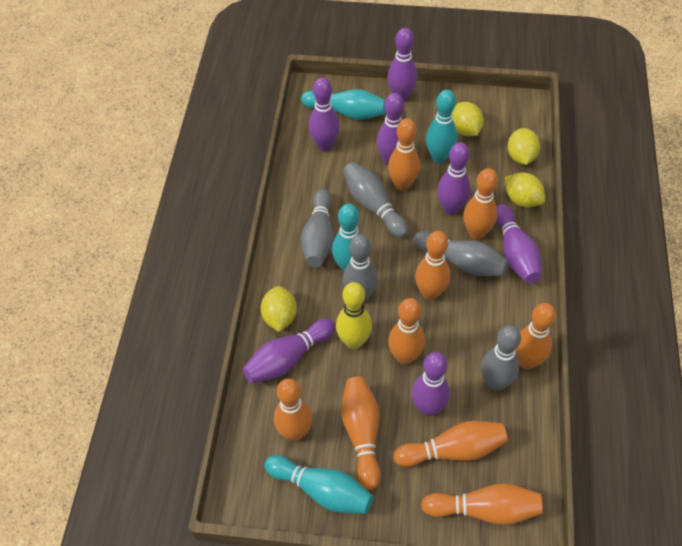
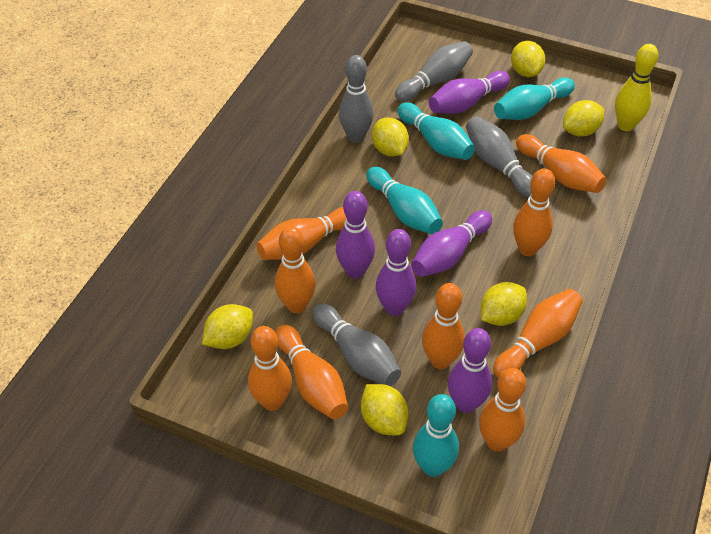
grey bowling pin: 5 -> 4
purple bowling pin: 7 -> 5
yellow lemon: 4 -> 6

